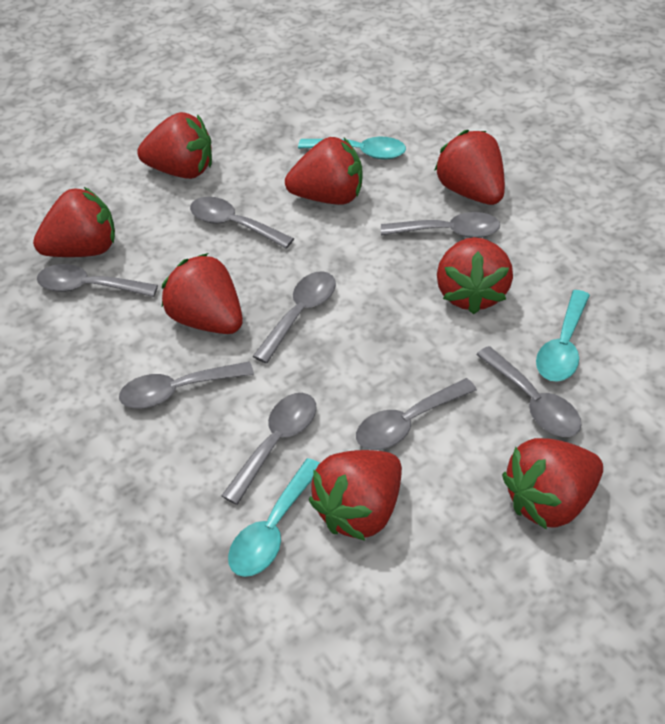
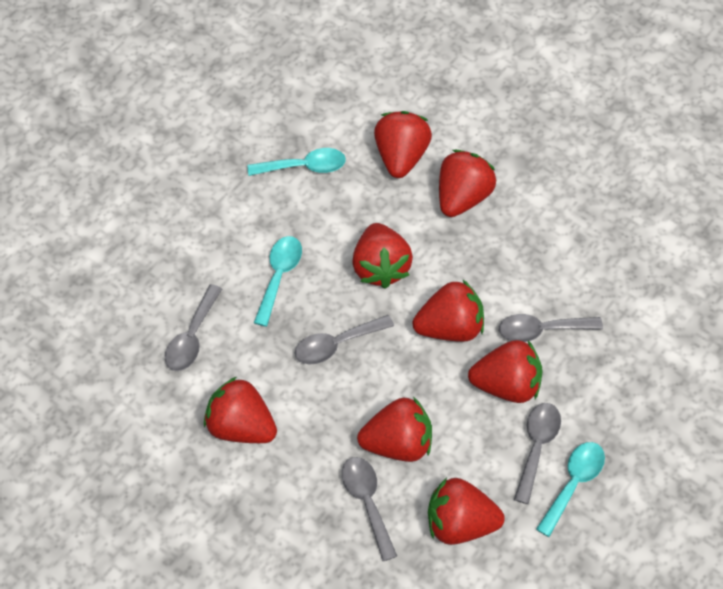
grey spoon: 8 -> 5

